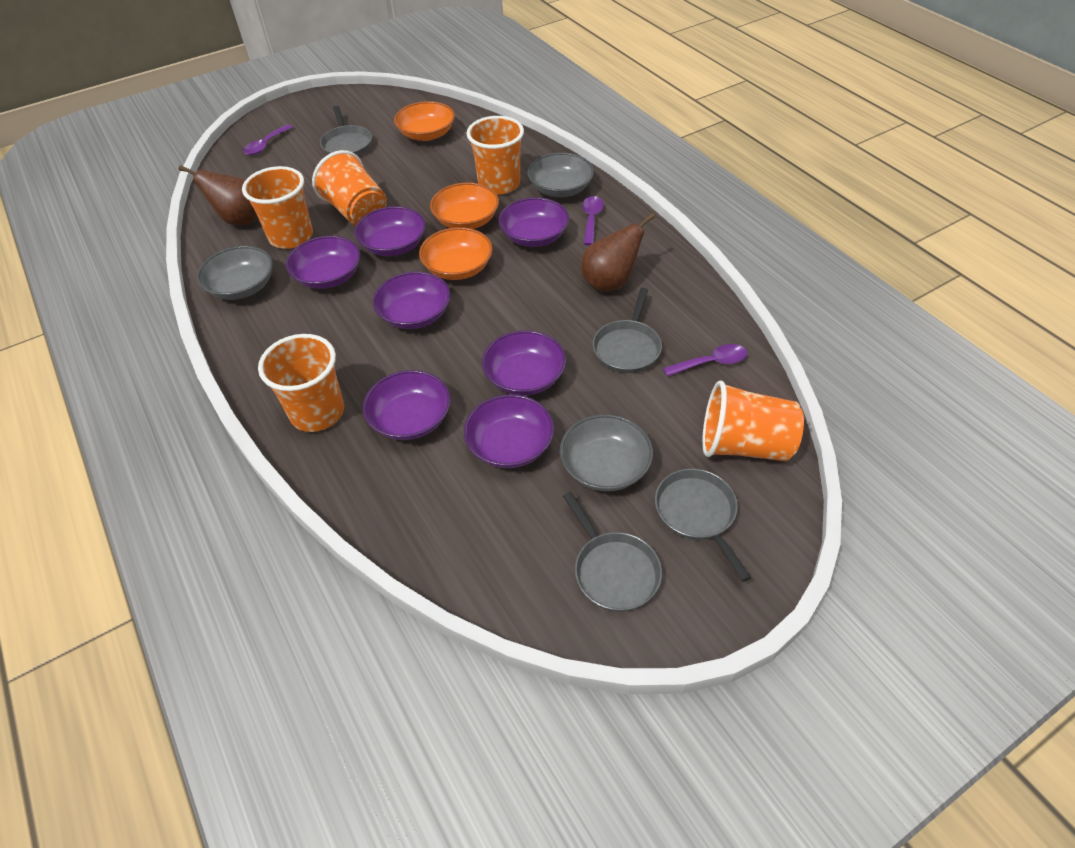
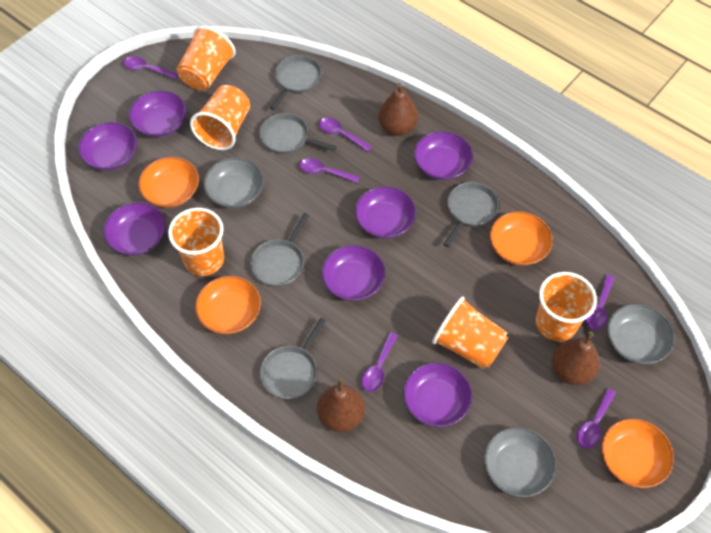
brown pear: 2 -> 3
grey pan: 4 -> 5
orange bowl: 3 -> 4
purple spoon: 3 -> 6

